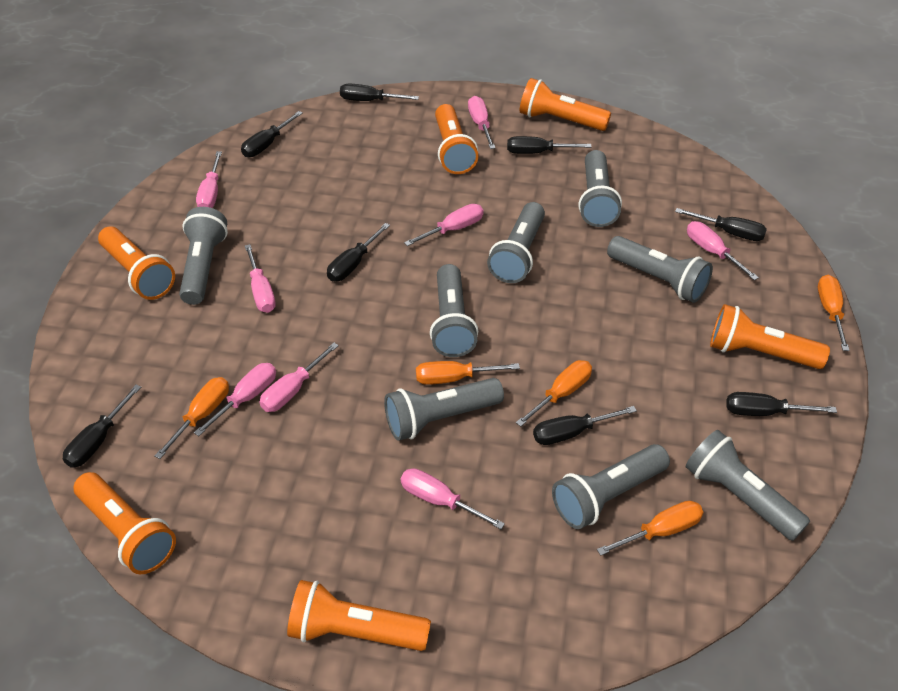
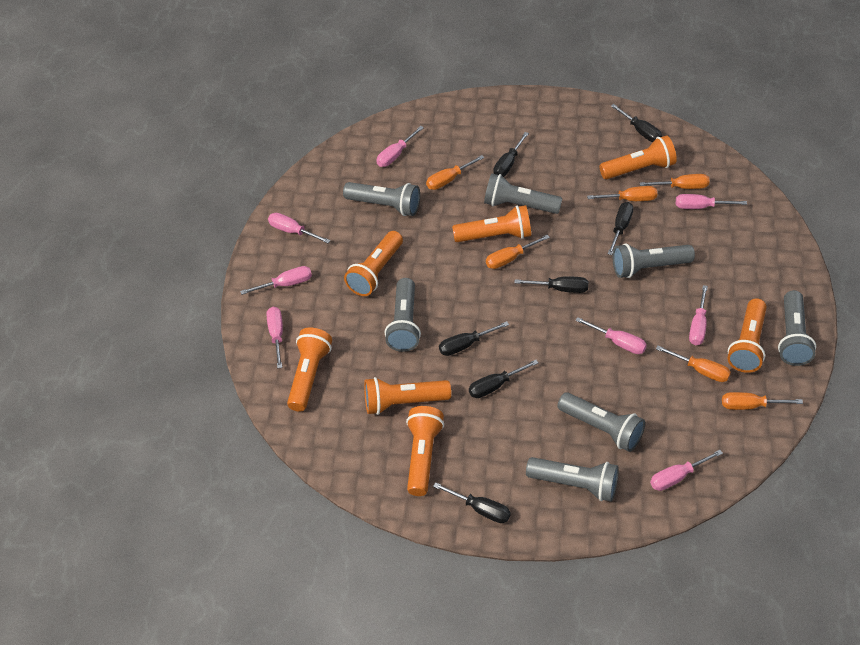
black screwdriver: 8 -> 7
grey flashlight: 8 -> 7
orange flashlight: 6 -> 7
orange screwdriver: 5 -> 6

